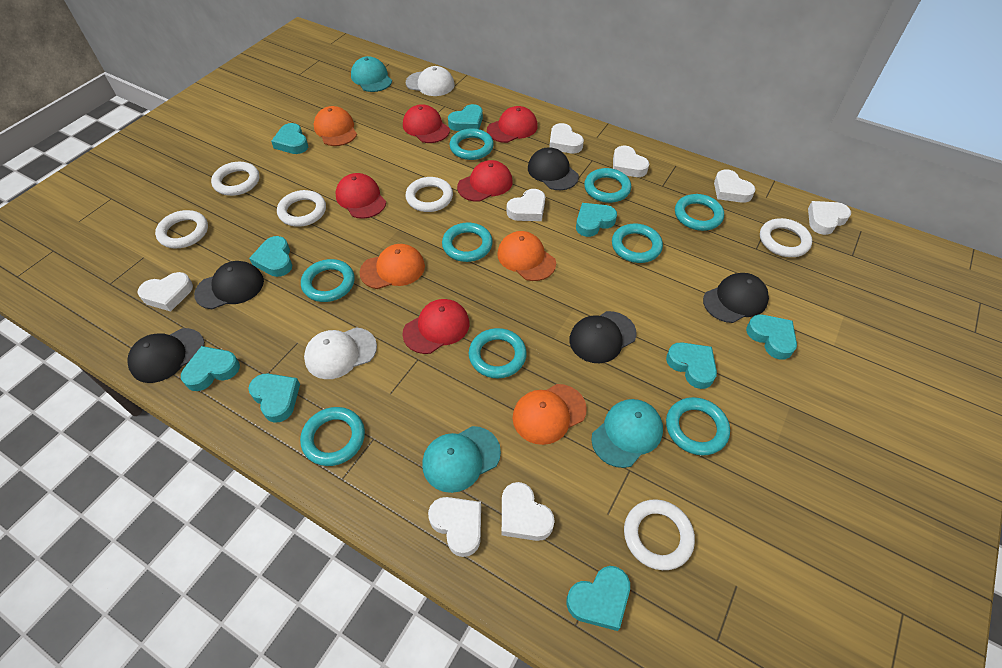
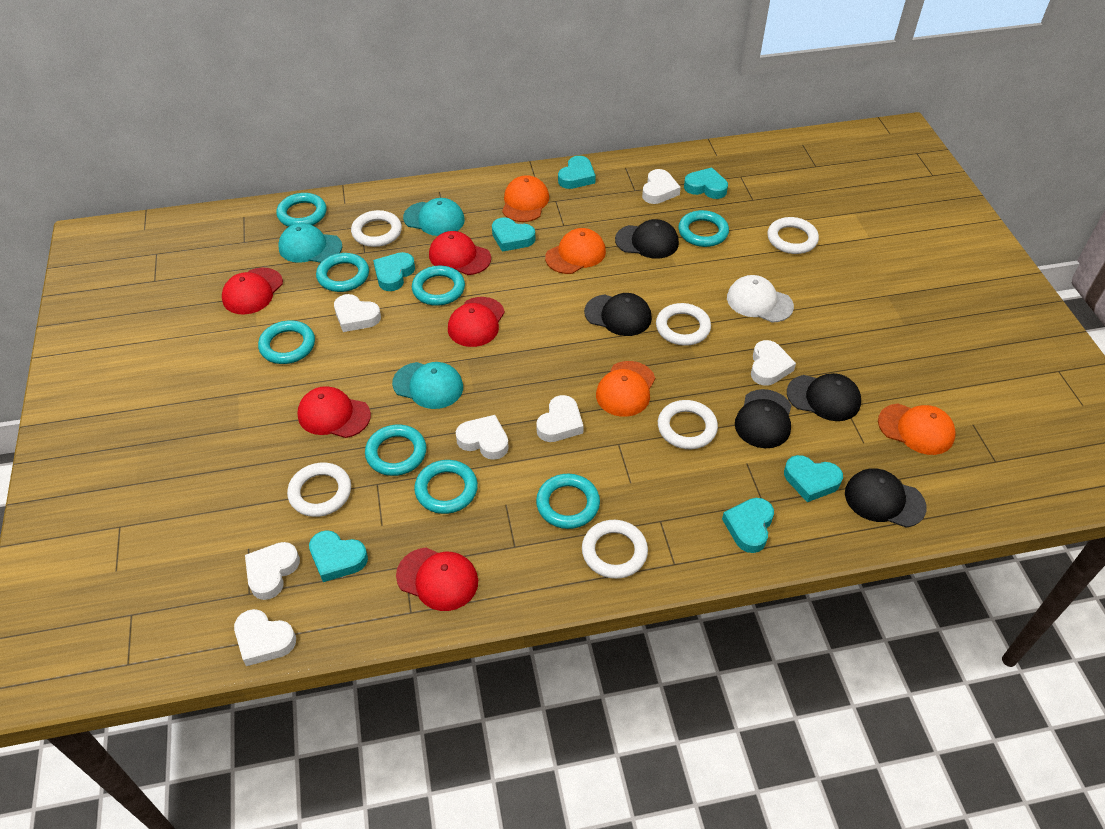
turquoise heart: 9 -> 7
turquoise ring: 9 -> 8
white cap: 2 -> 1
white heart: 8 -> 7

